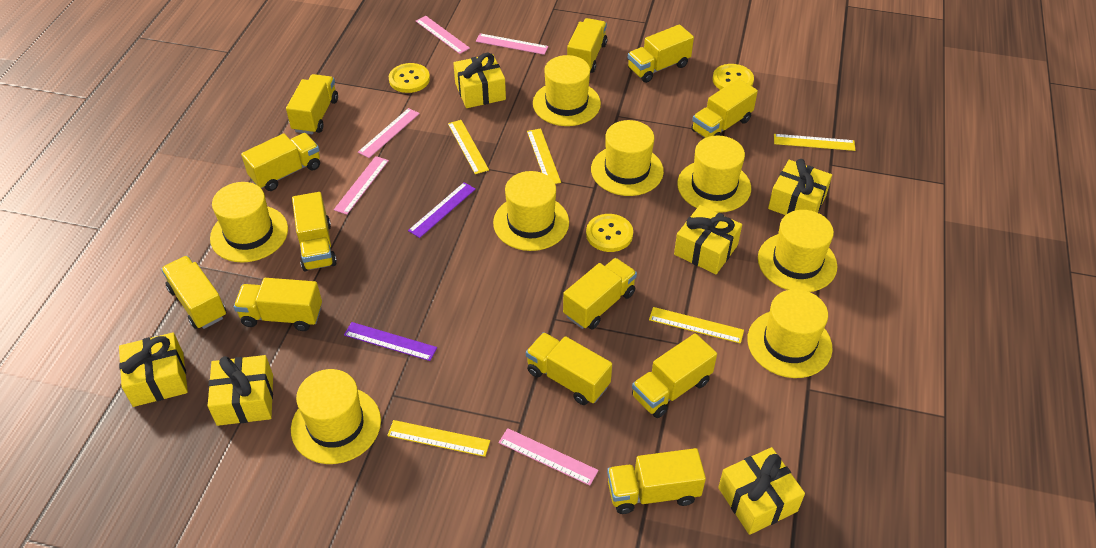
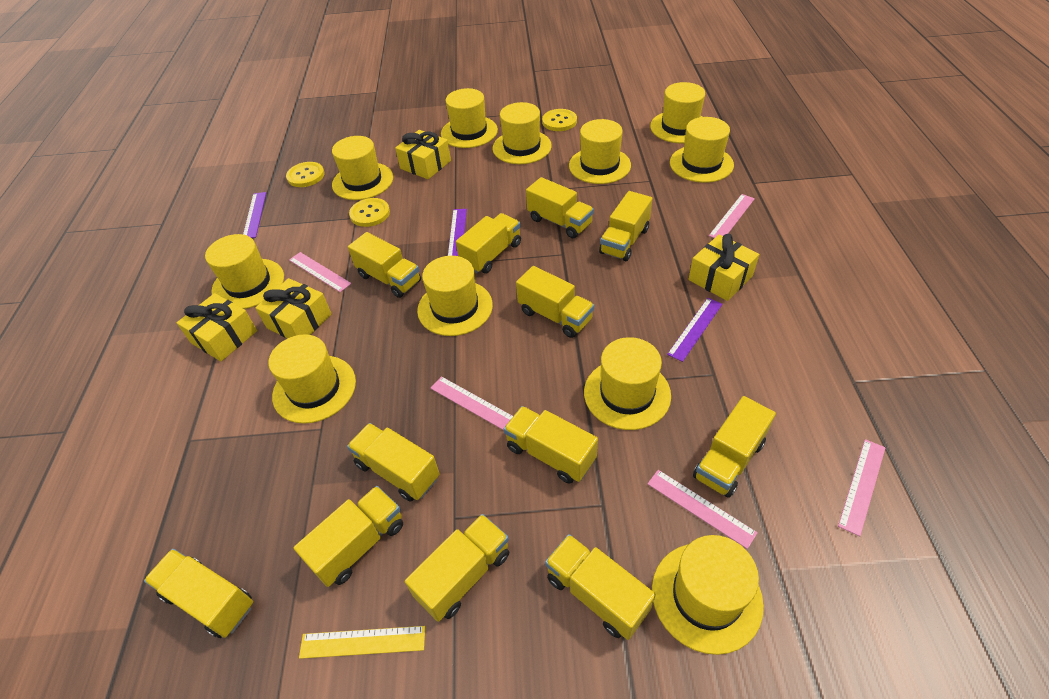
purple ruler: 2 -> 3
yellow gift: 6 -> 4
yellow hat: 8 -> 11
yellow ruler: 5 -> 1

